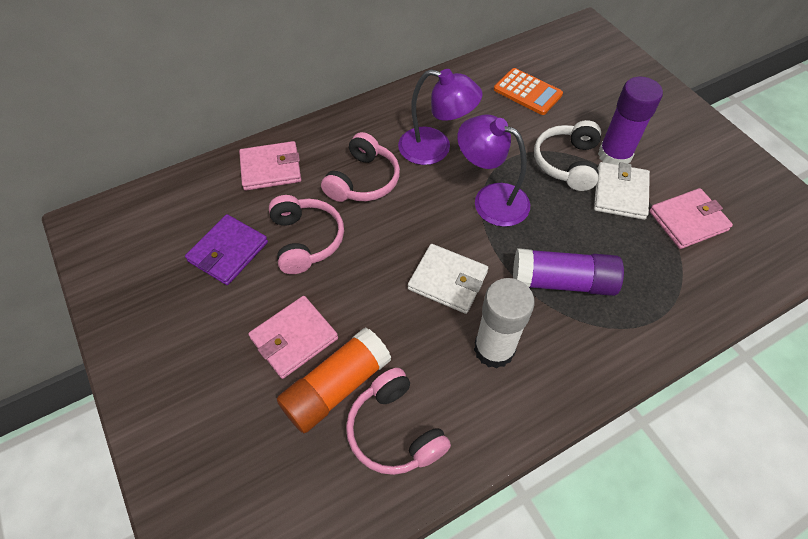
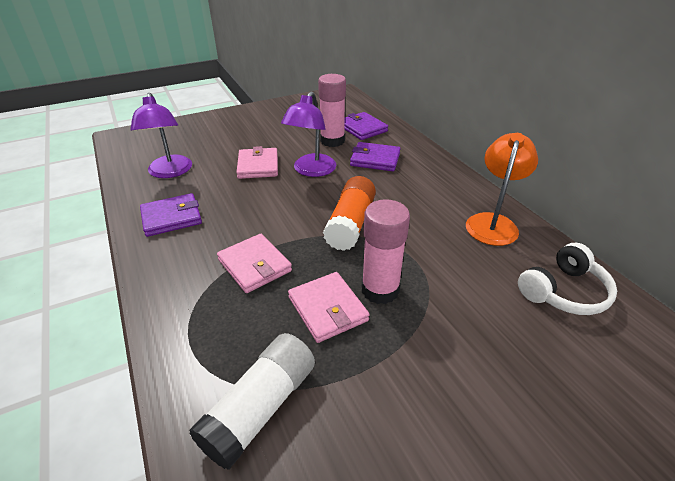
orange calculator: 1 -> 0
orange lamp: 0 -> 1
pink glue stick: 0 -> 2
pink headphones: 3 -> 0
purple glue stick: 2 -> 0
purple wallet: 1 -> 3
white wallet: 2 -> 0

